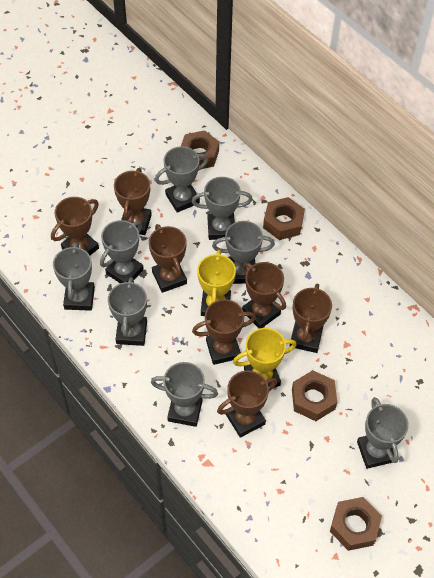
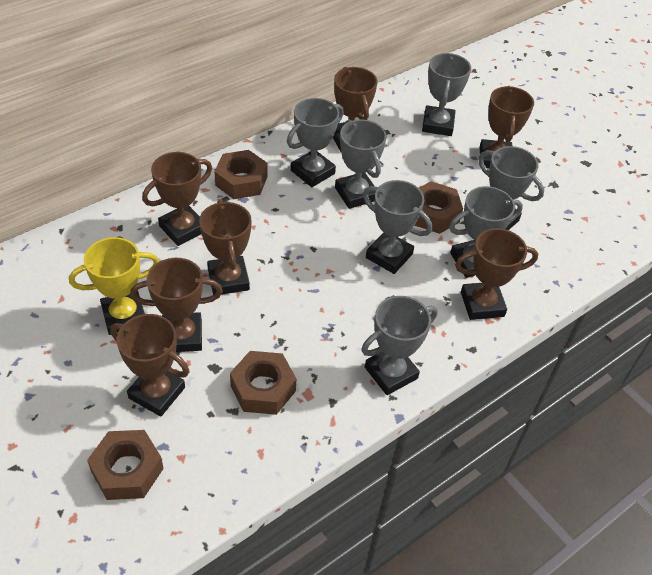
grey trophy: 8 -> 7
yellow trophy: 2 -> 1

